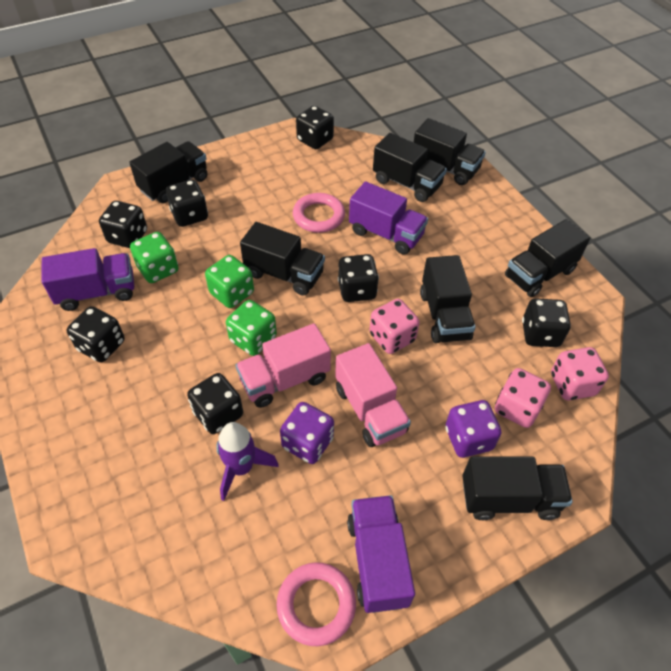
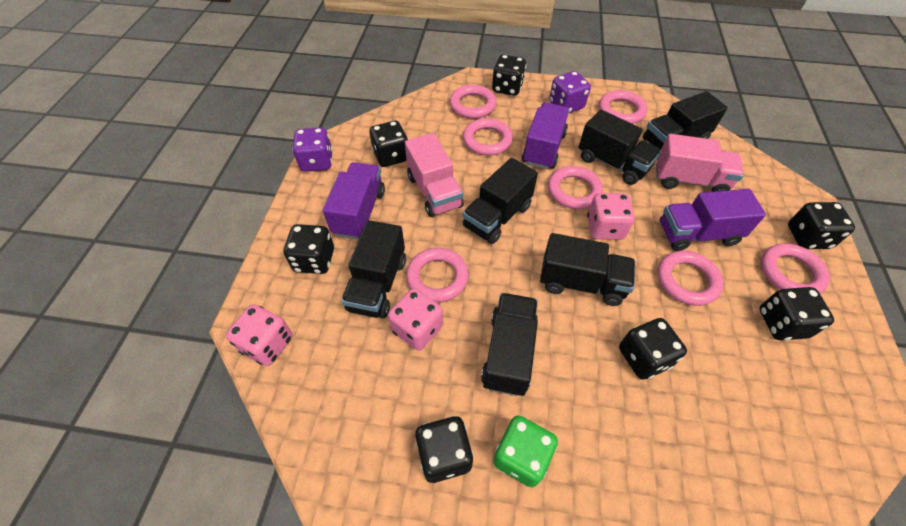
black truck: 7 -> 6
green dice: 3 -> 1
pink ring: 2 -> 7
purple rocket: 1 -> 0

